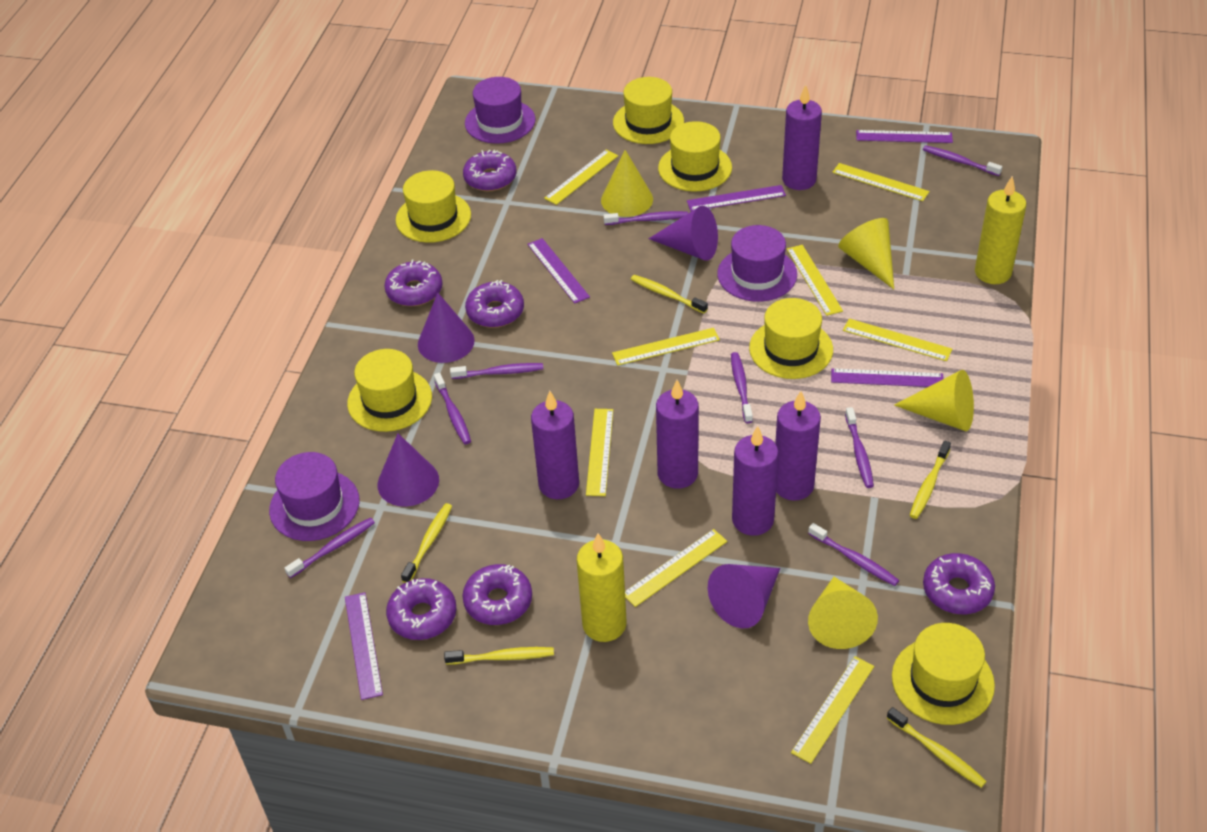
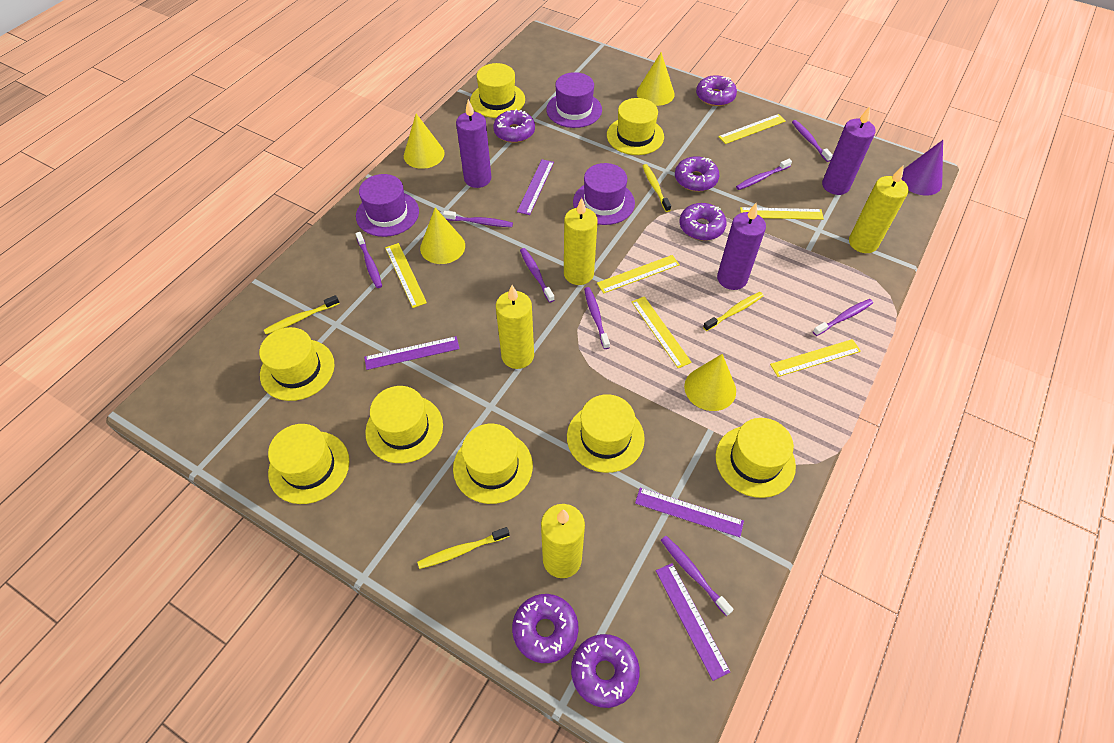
purple candle: 5 -> 3
purple cone: 4 -> 1
purple ruler: 5 -> 4
yellow candle: 2 -> 4
yellow hat: 6 -> 8
yellow ruler: 8 -> 6
yellow toothbrush: 5 -> 4

